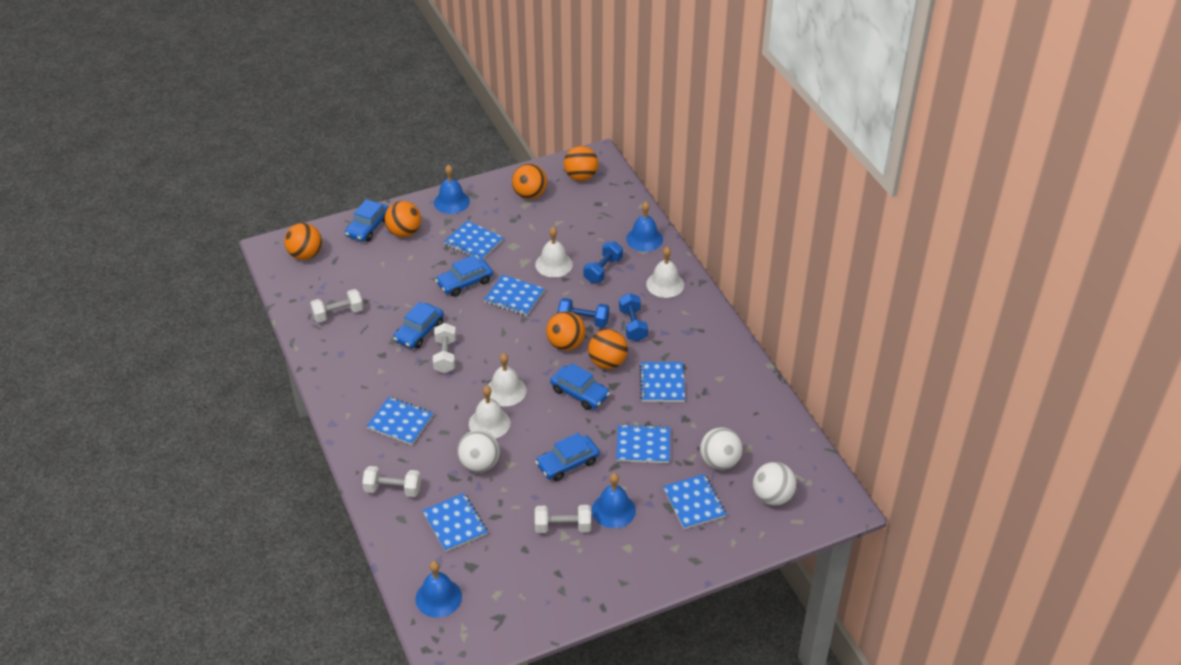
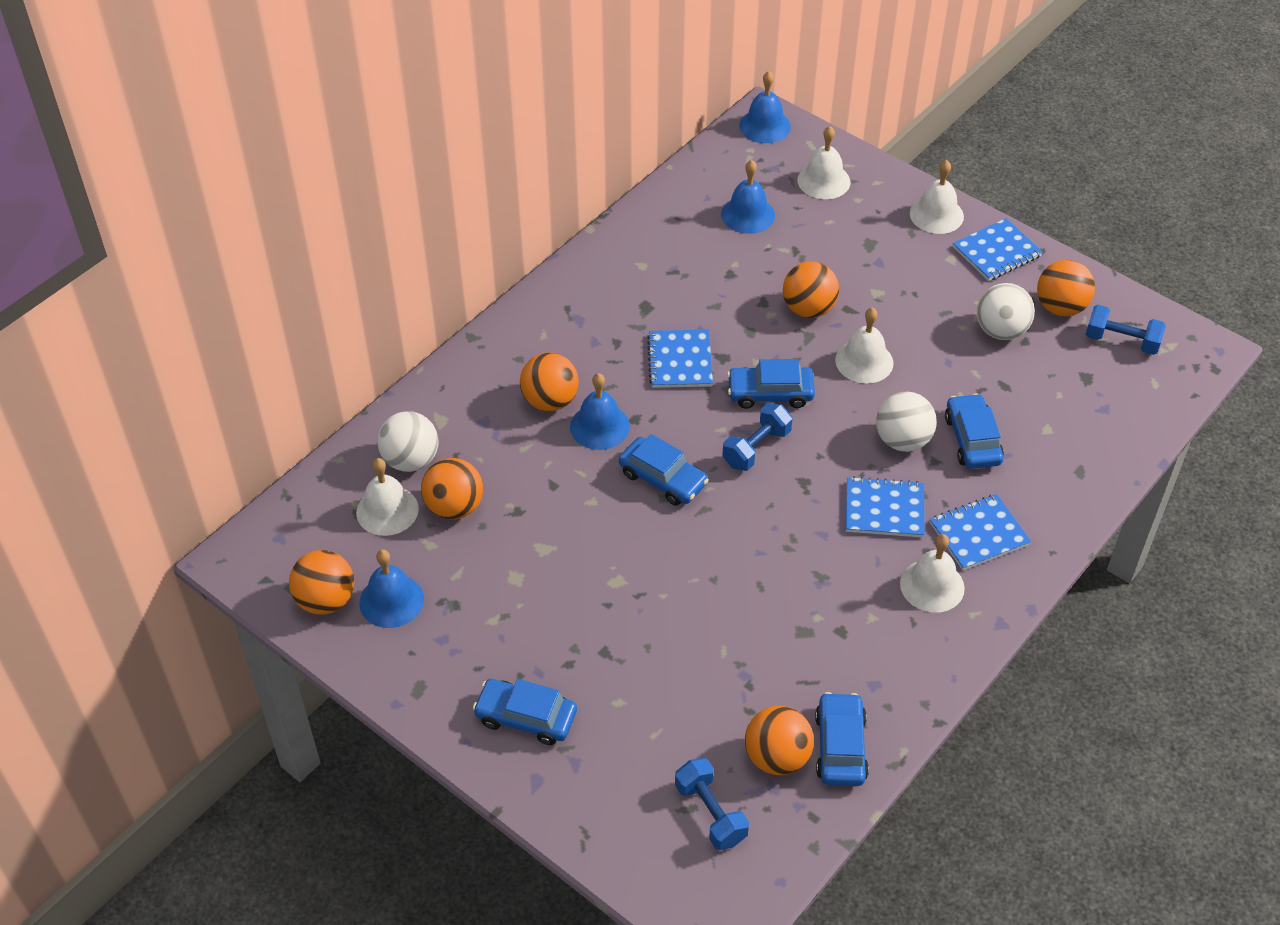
blue notebook: 7 -> 4
white bell: 4 -> 5
white dumbbell: 4 -> 0

